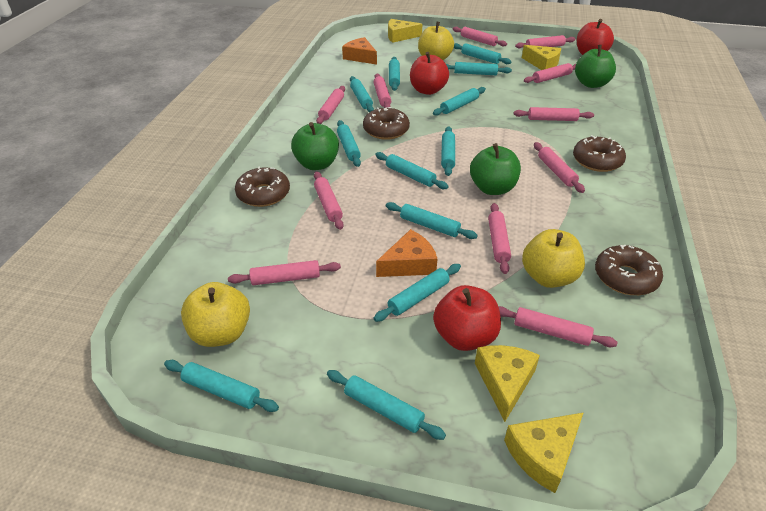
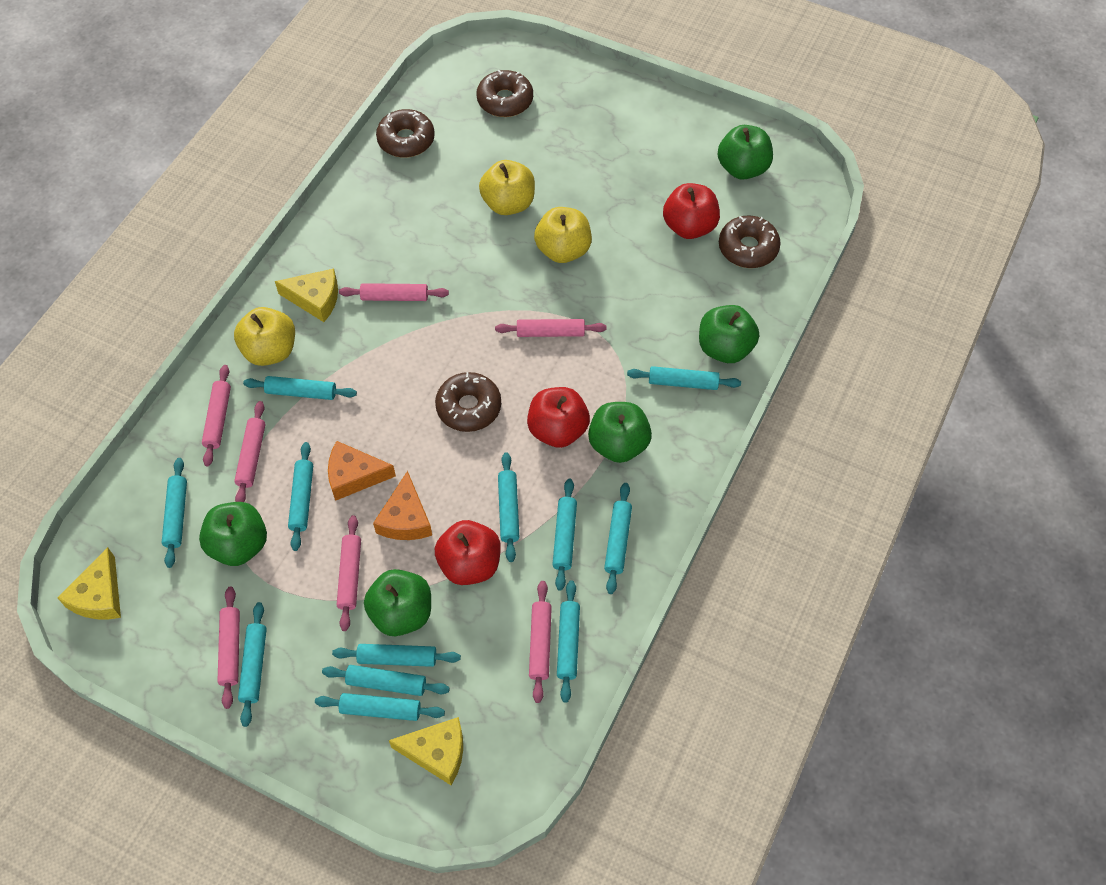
green apple: 3 -> 5
pink rolling pin: 11 -> 7
yellow cheese: 4 -> 3

